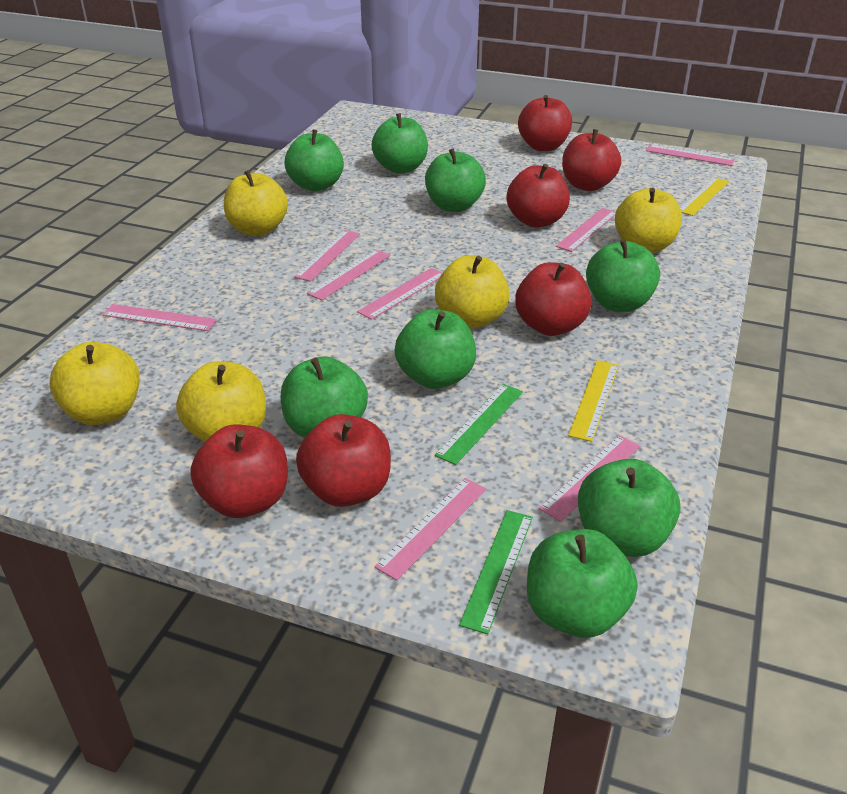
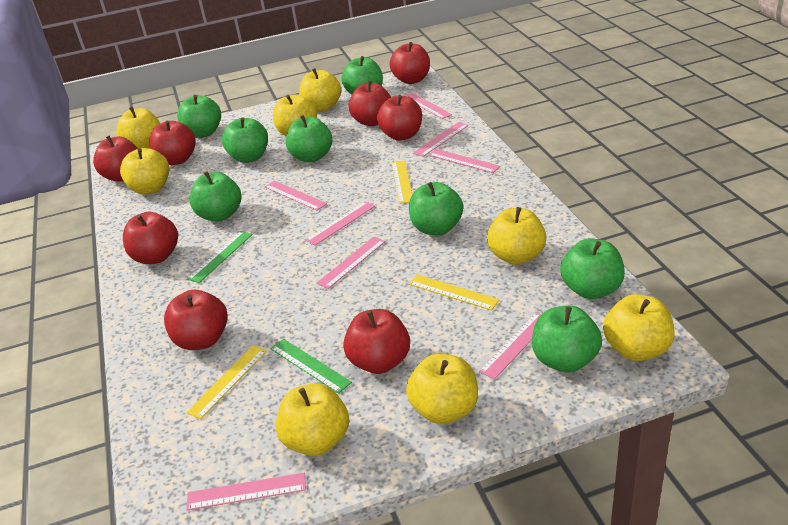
red apple: 6 -> 8
yellow apple: 5 -> 8
yellow ruler: 2 -> 3

